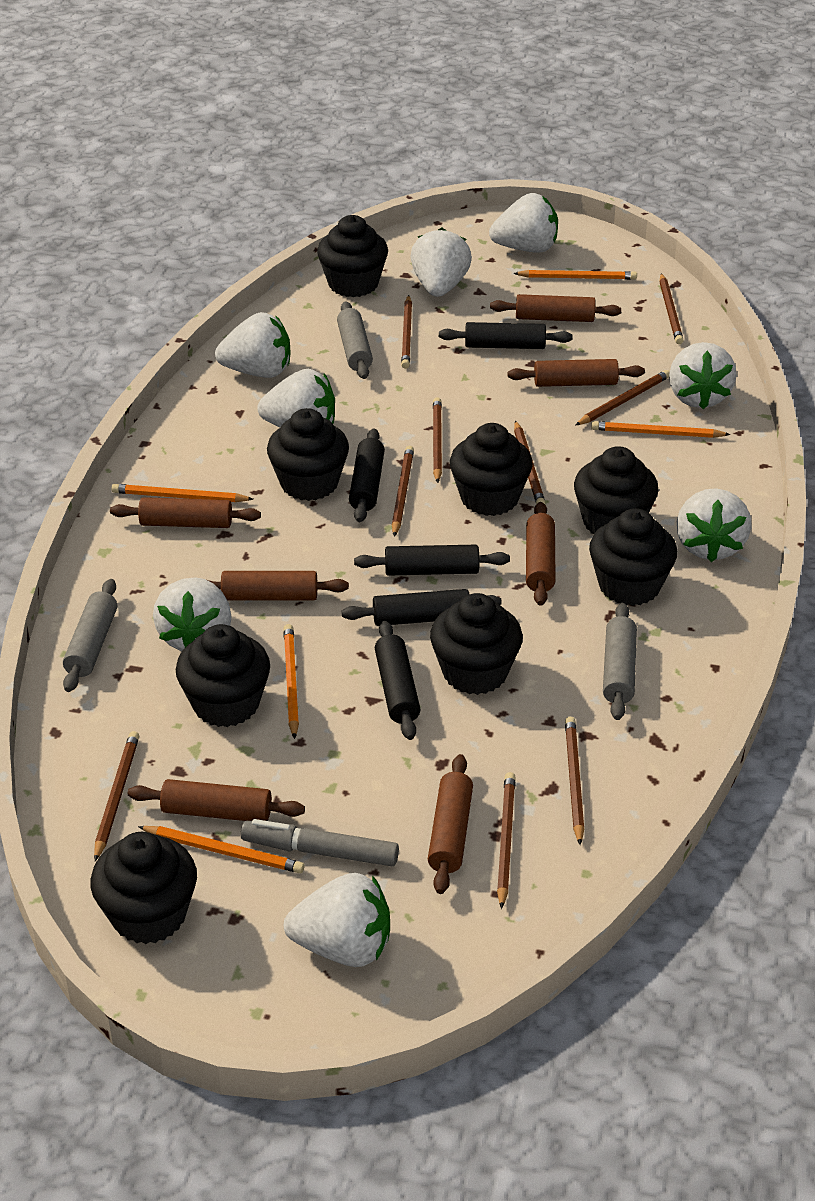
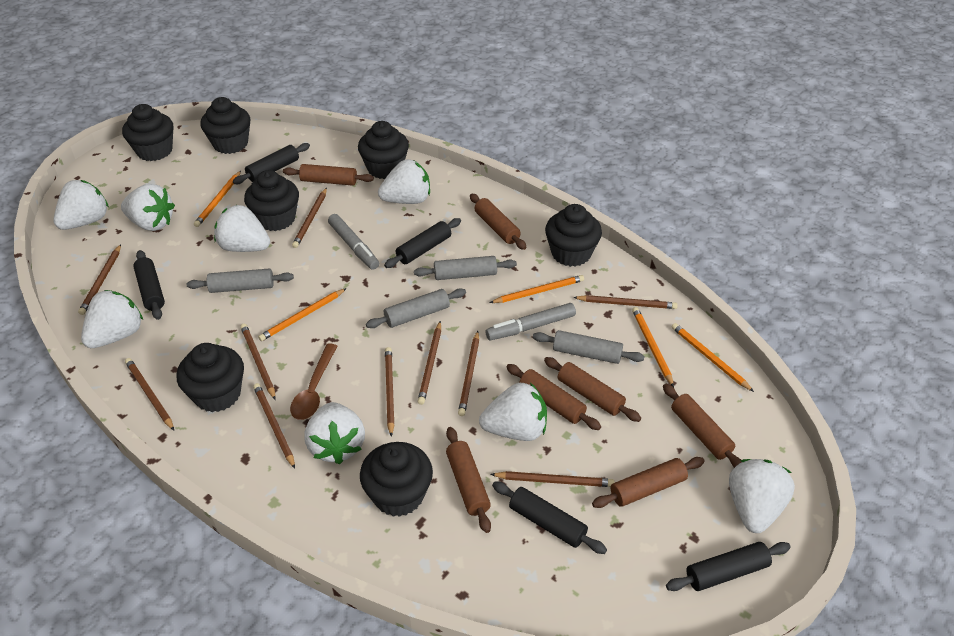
black cupcake: 8 -> 7
brown pencil: 9 -> 10
brown spoon: 0 -> 1
grey marker: 1 -> 2
grey rolling pin: 3 -> 4

